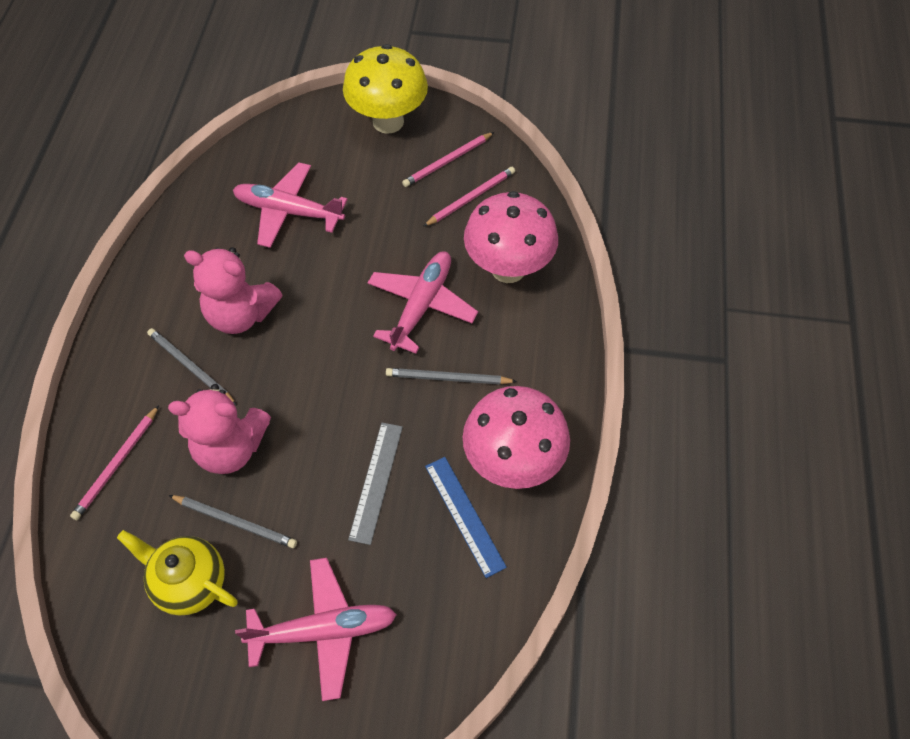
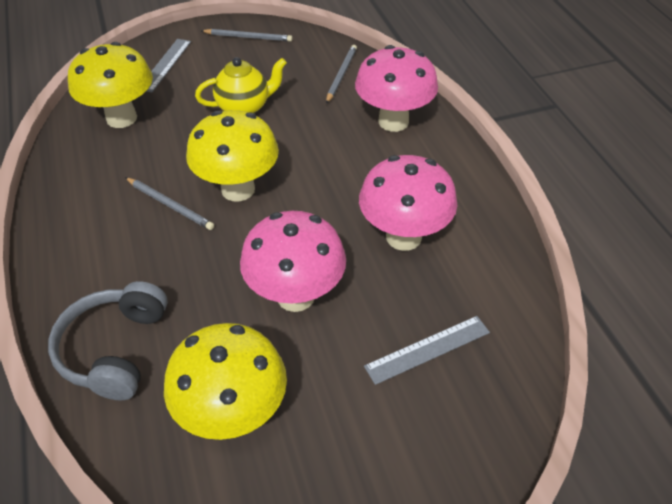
blue ruler: 1 -> 0
grey headphones: 0 -> 1
grey ruler: 1 -> 2
pink mushroom: 2 -> 3
pink pencil: 3 -> 0
pink plane: 3 -> 0
pink teddy bear: 2 -> 0
yellow mushroom: 1 -> 3

